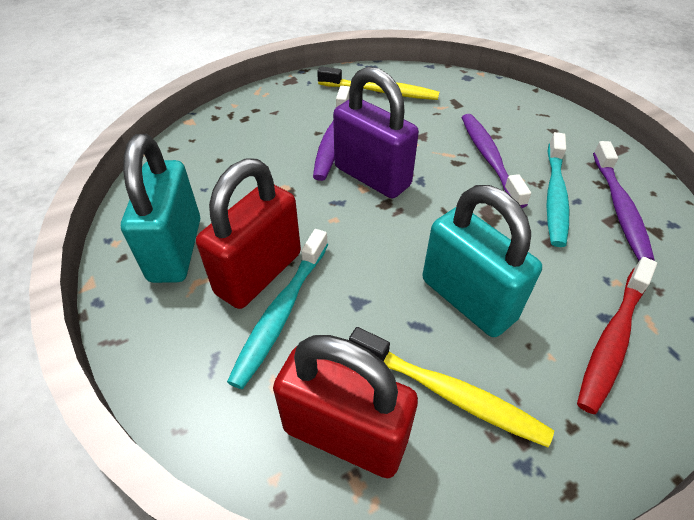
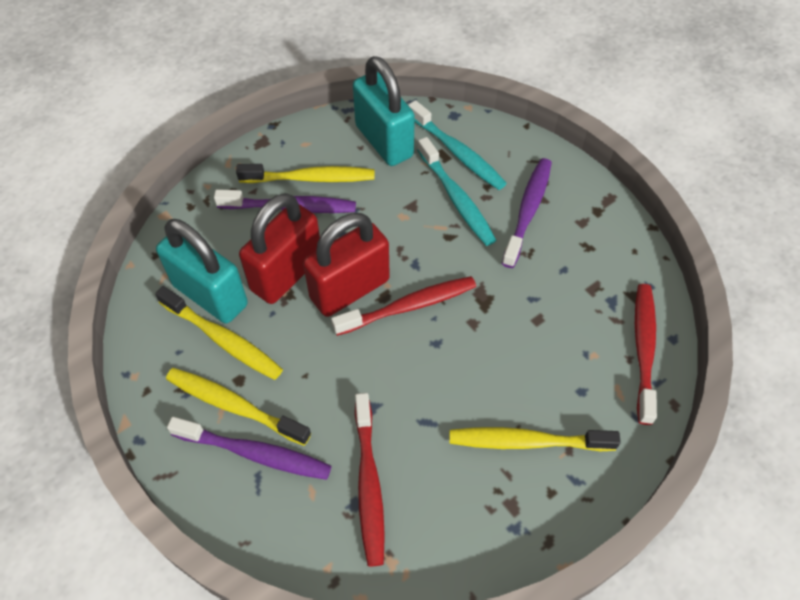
purple padlock: 1 -> 0
red toothbrush: 1 -> 3
yellow toothbrush: 2 -> 4

